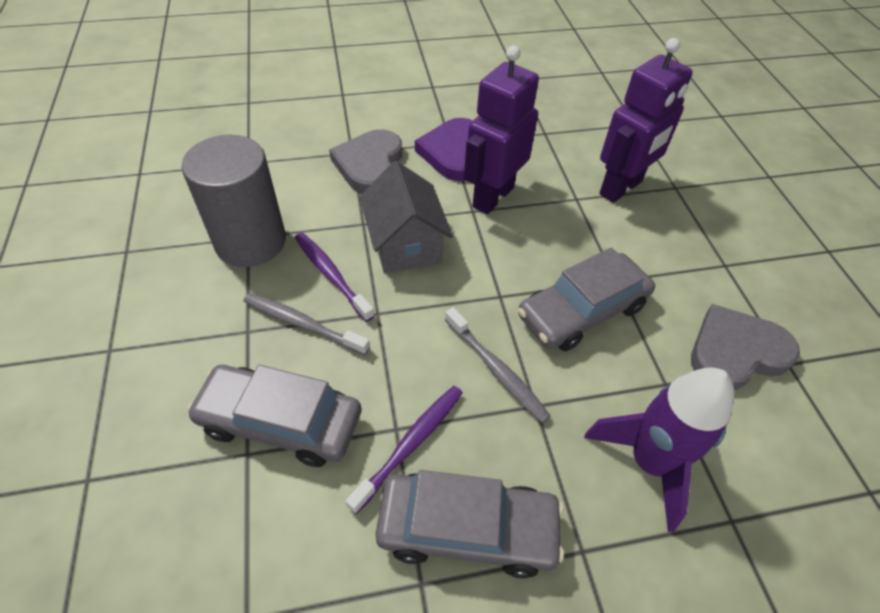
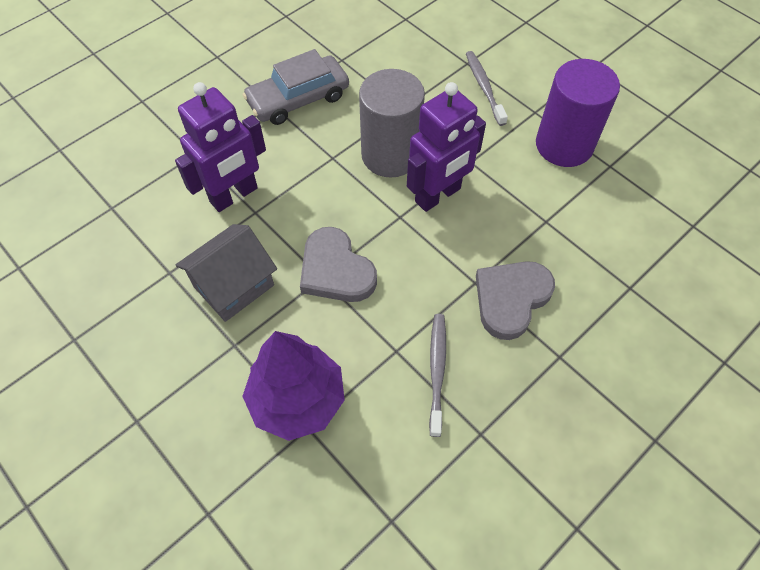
grey car: 3 -> 1
purple cylinder: 0 -> 1
purple heart: 1 -> 0
purple rocket: 1 -> 0
purple toothbrush: 2 -> 0
purple tree: 0 -> 1

